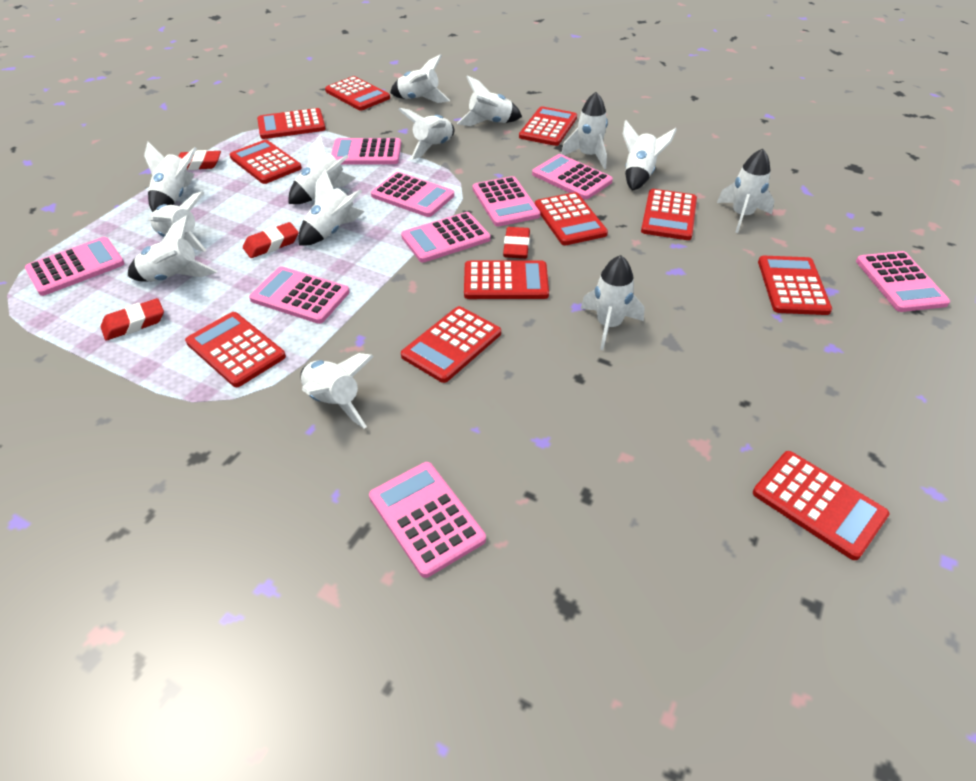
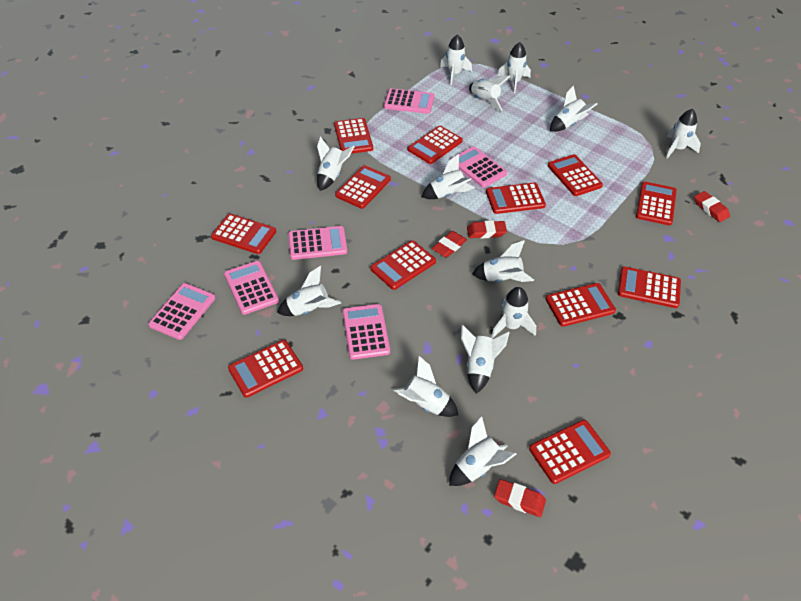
pink calculator: 9 -> 6
red calculator: 11 -> 12

